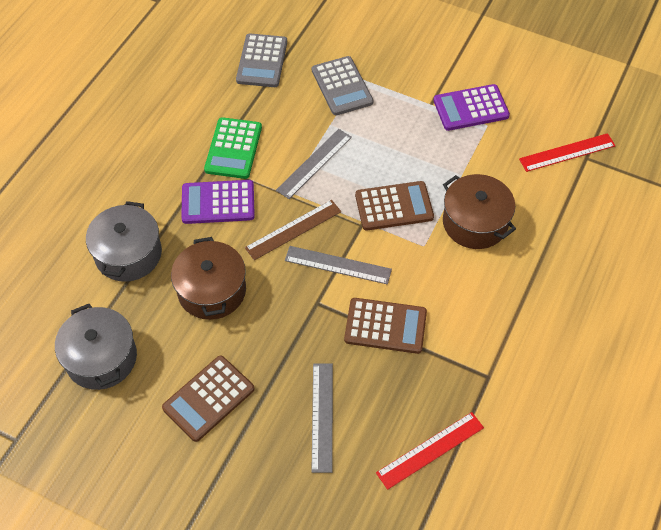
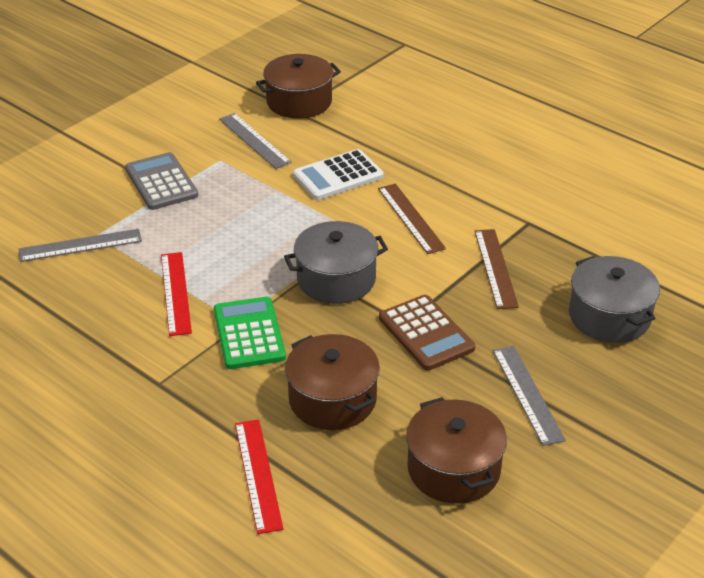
brown calculator: 3 -> 1
brown pot: 2 -> 3
brown ruler: 1 -> 2
grey calculator: 2 -> 1
purple calculator: 2 -> 0
white calculator: 0 -> 1

